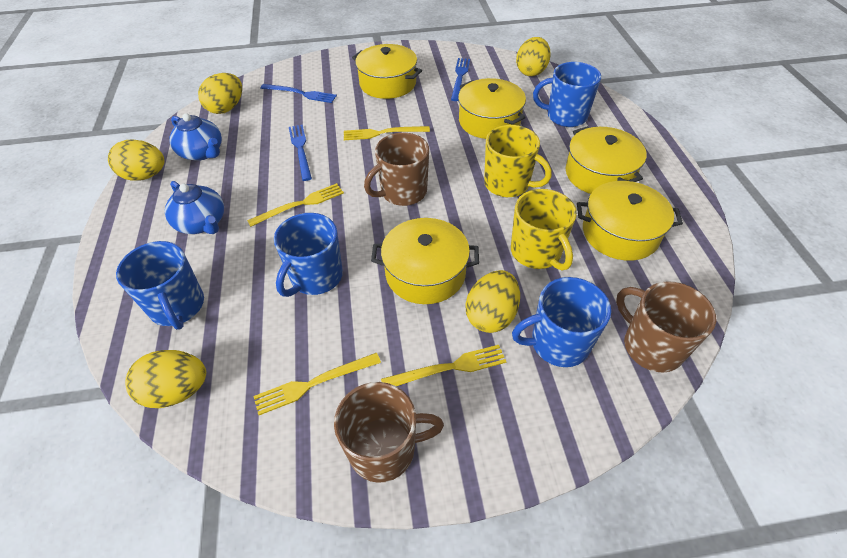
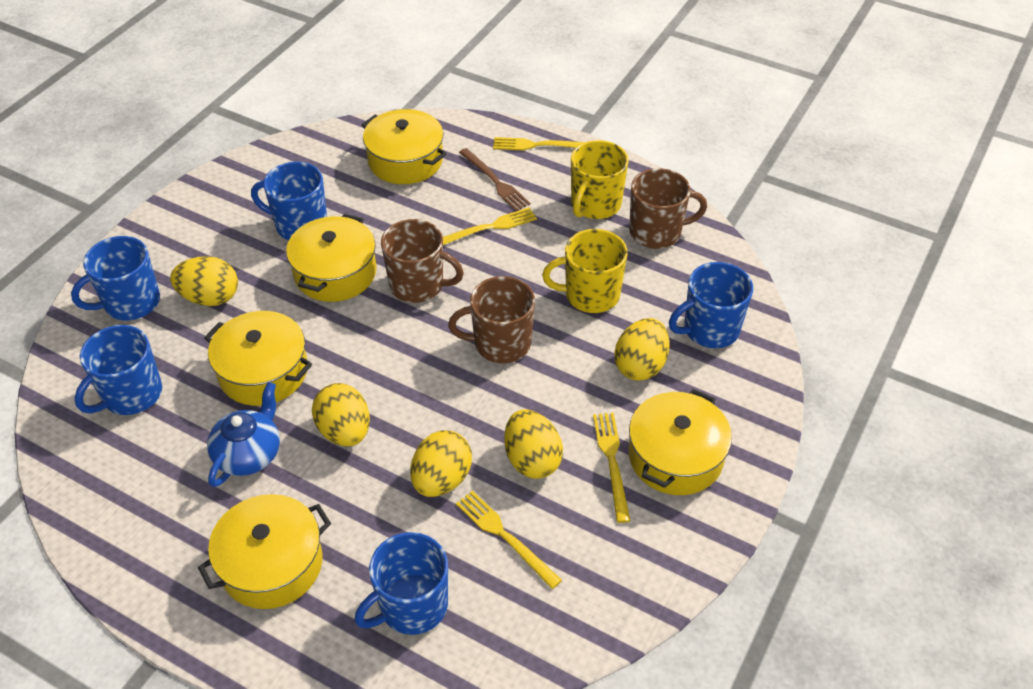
blue fork: 3 -> 0
blue mug: 4 -> 5
blue teapot: 2 -> 1
brown fork: 0 -> 1

